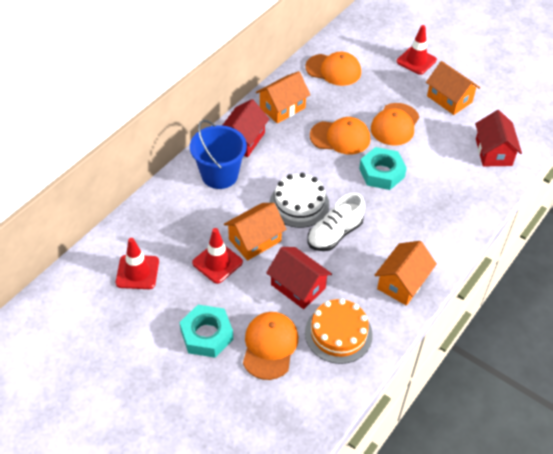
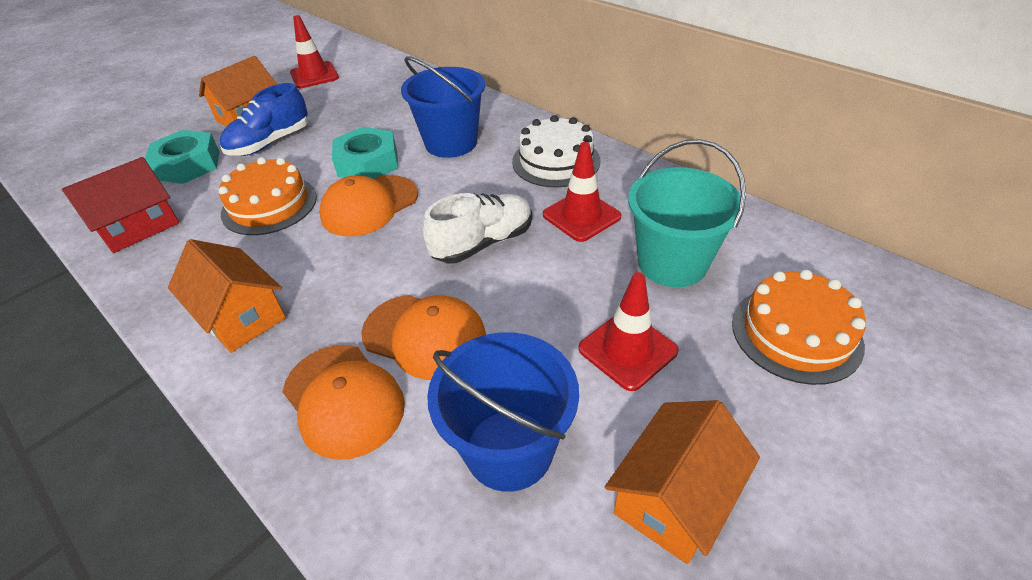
blue bucket: 1 -> 2
blue shoe: 0 -> 1
orange cake: 1 -> 2
orange cap: 4 -> 3
orange house: 4 -> 3
red house: 3 -> 1
turquoise bucket: 0 -> 1

